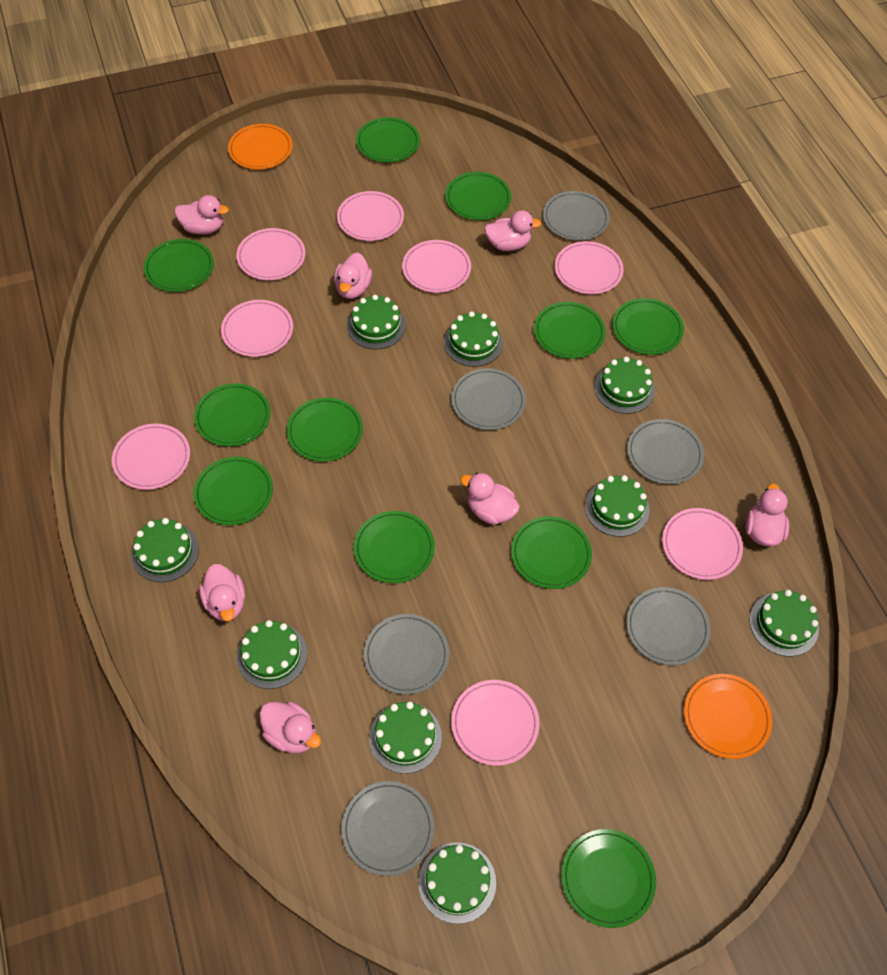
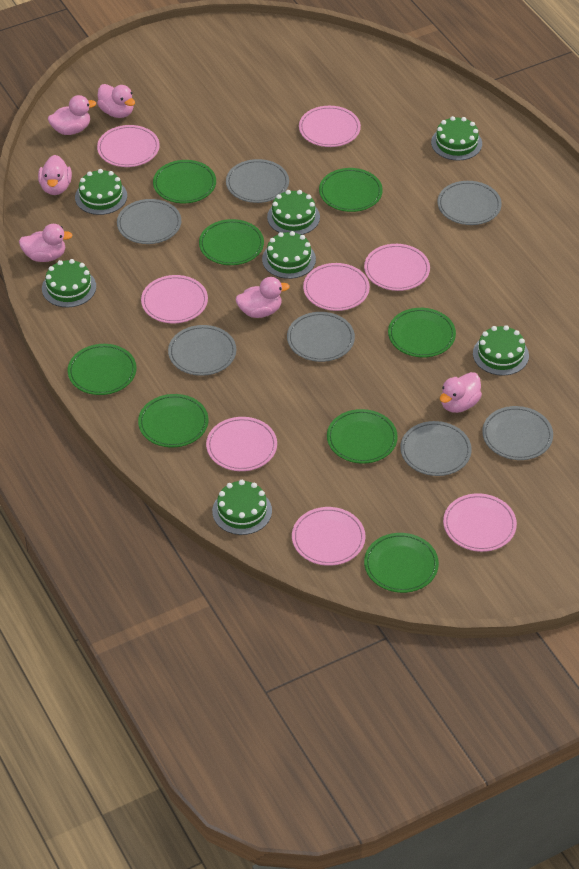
green cake: 9 -> 7
green plate: 11 -> 8
grey plate: 6 -> 7
orange plate: 2 -> 0
pink duck: 7 -> 6

